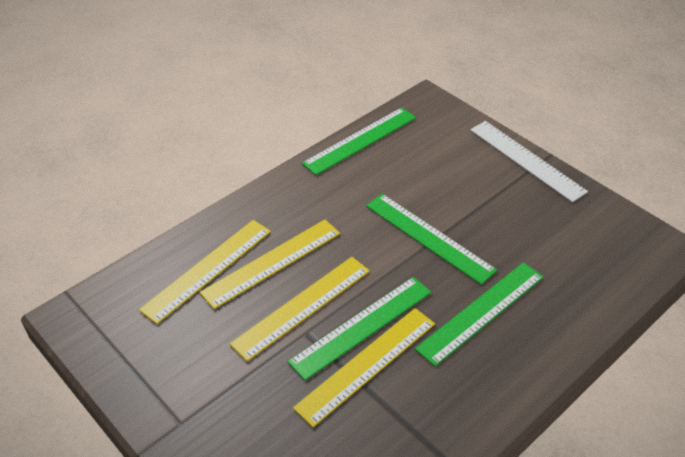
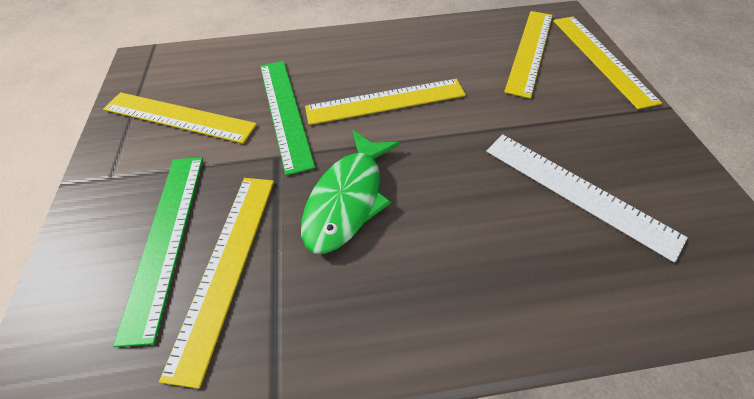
green fish: 0 -> 1
green ruler: 4 -> 2
yellow ruler: 4 -> 5

